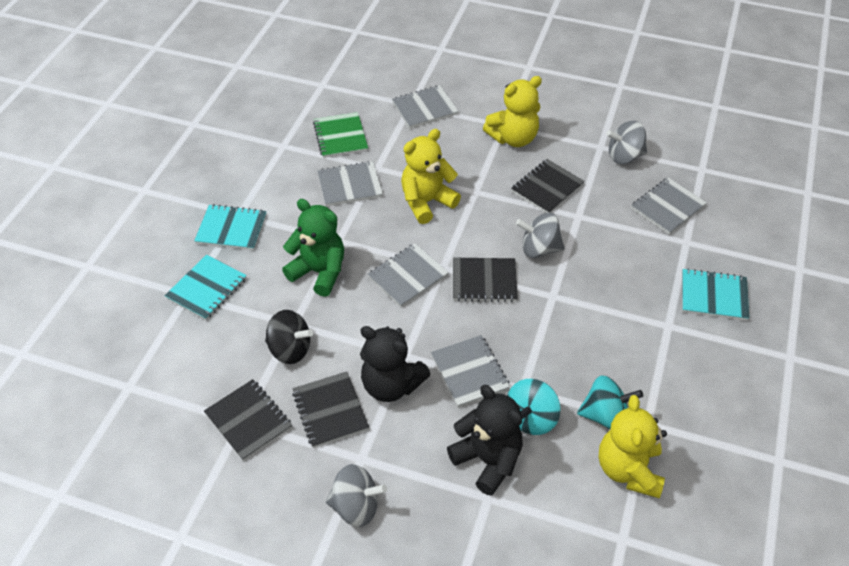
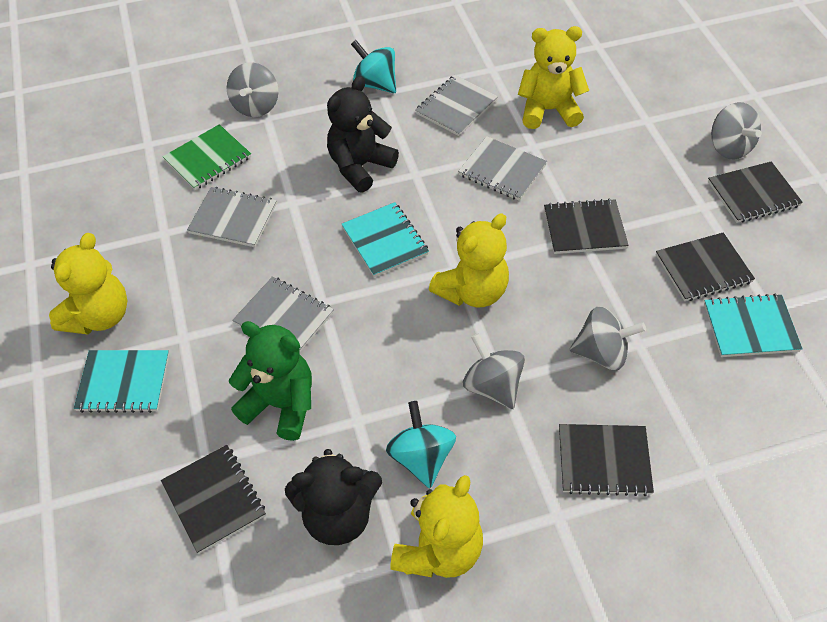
black notebook: 4 -> 5
black spinning top: 1 -> 0
grey notebook: 5 -> 4
grey spinning top: 3 -> 4
yellow teddy bear: 3 -> 4

